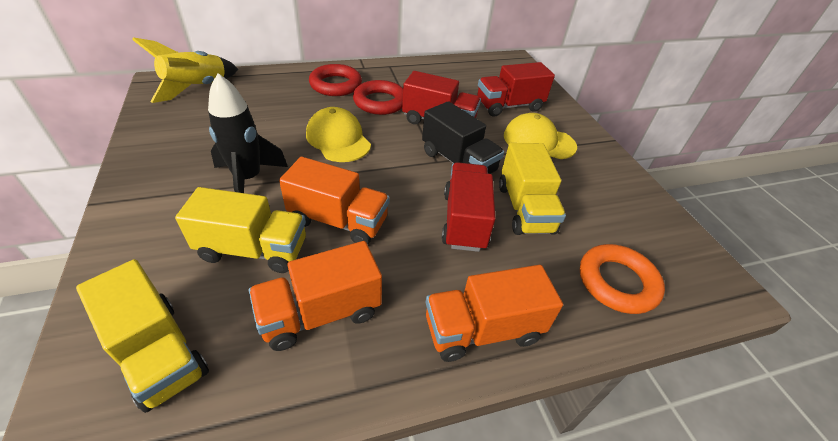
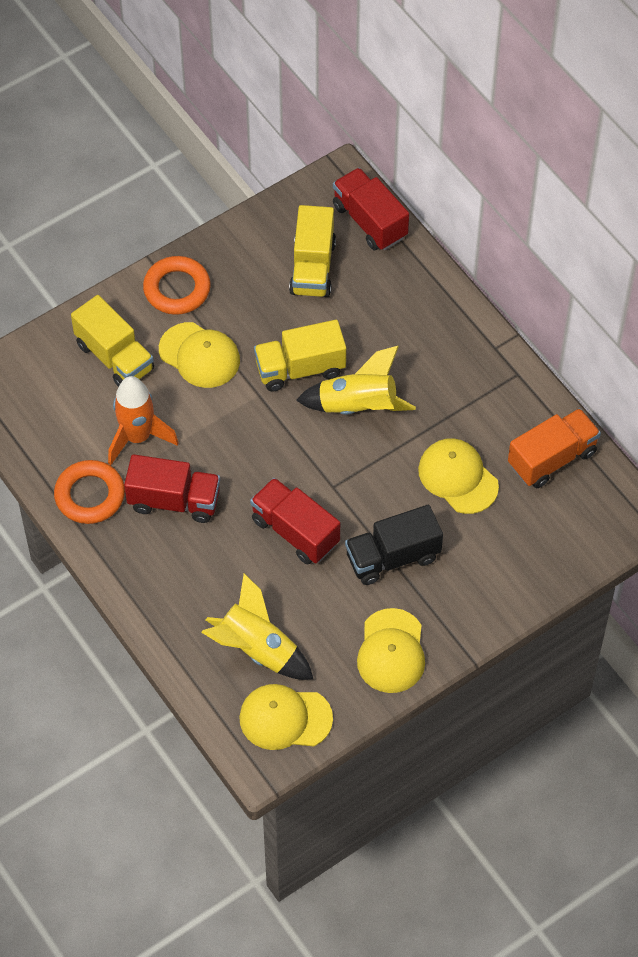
black rocket: 1 -> 0
orange ring: 1 -> 2
orange rocket: 0 -> 1
orange truck: 3 -> 1
red ring: 2 -> 0
yellow cap: 2 -> 4
yellow rocket: 1 -> 2

